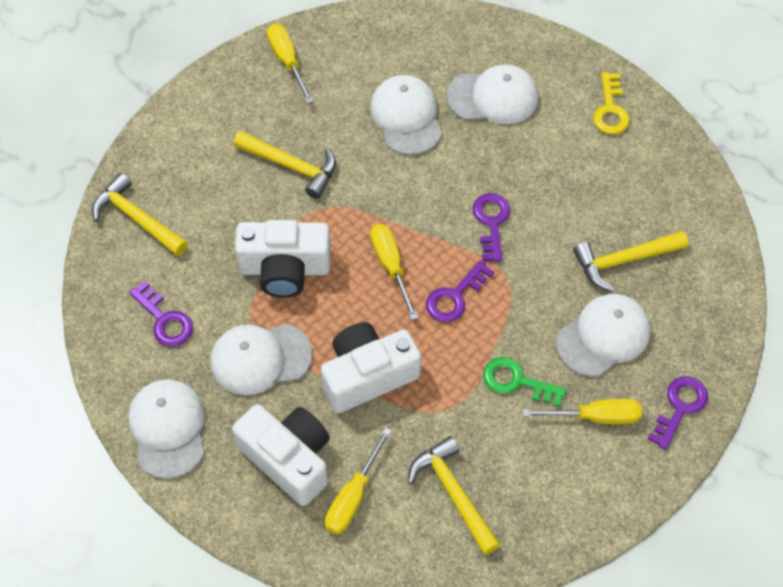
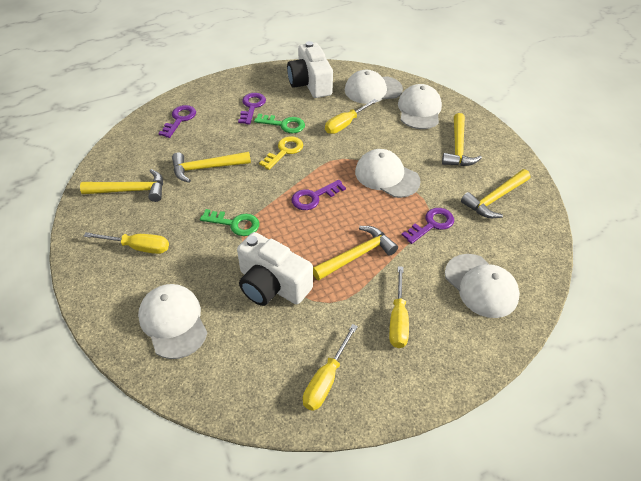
green key: 1 -> 2
white camera: 3 -> 2
yellow hammer: 4 -> 5

